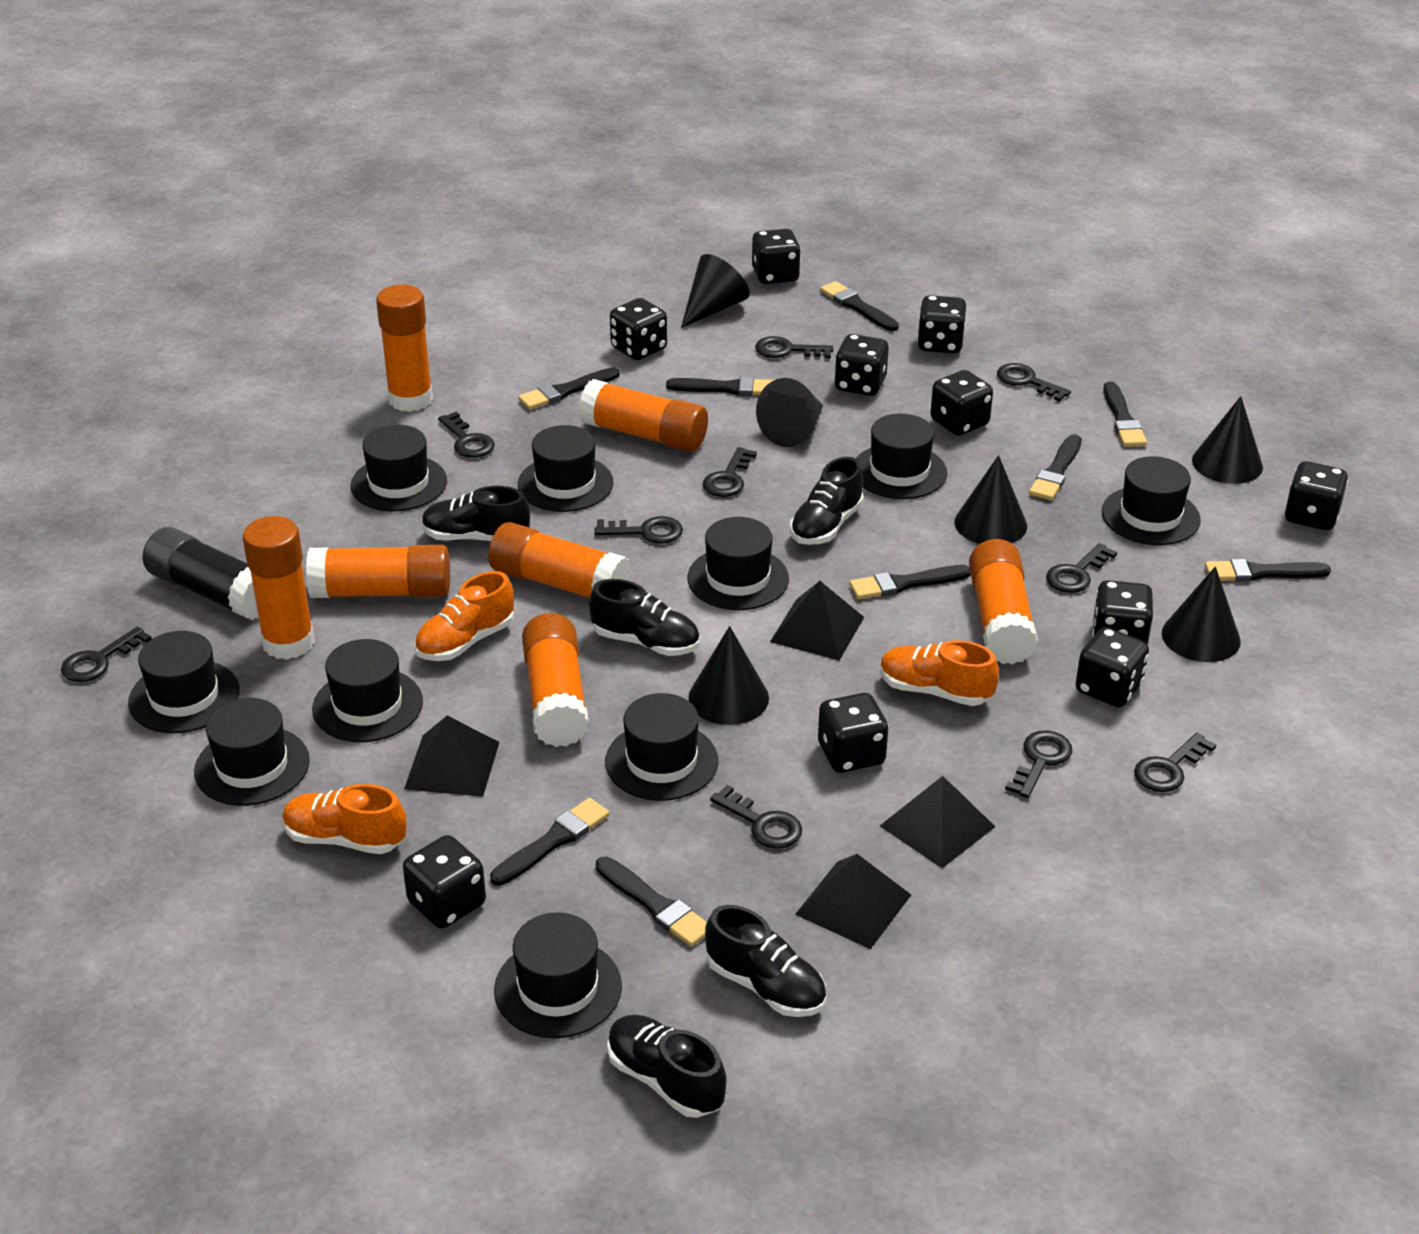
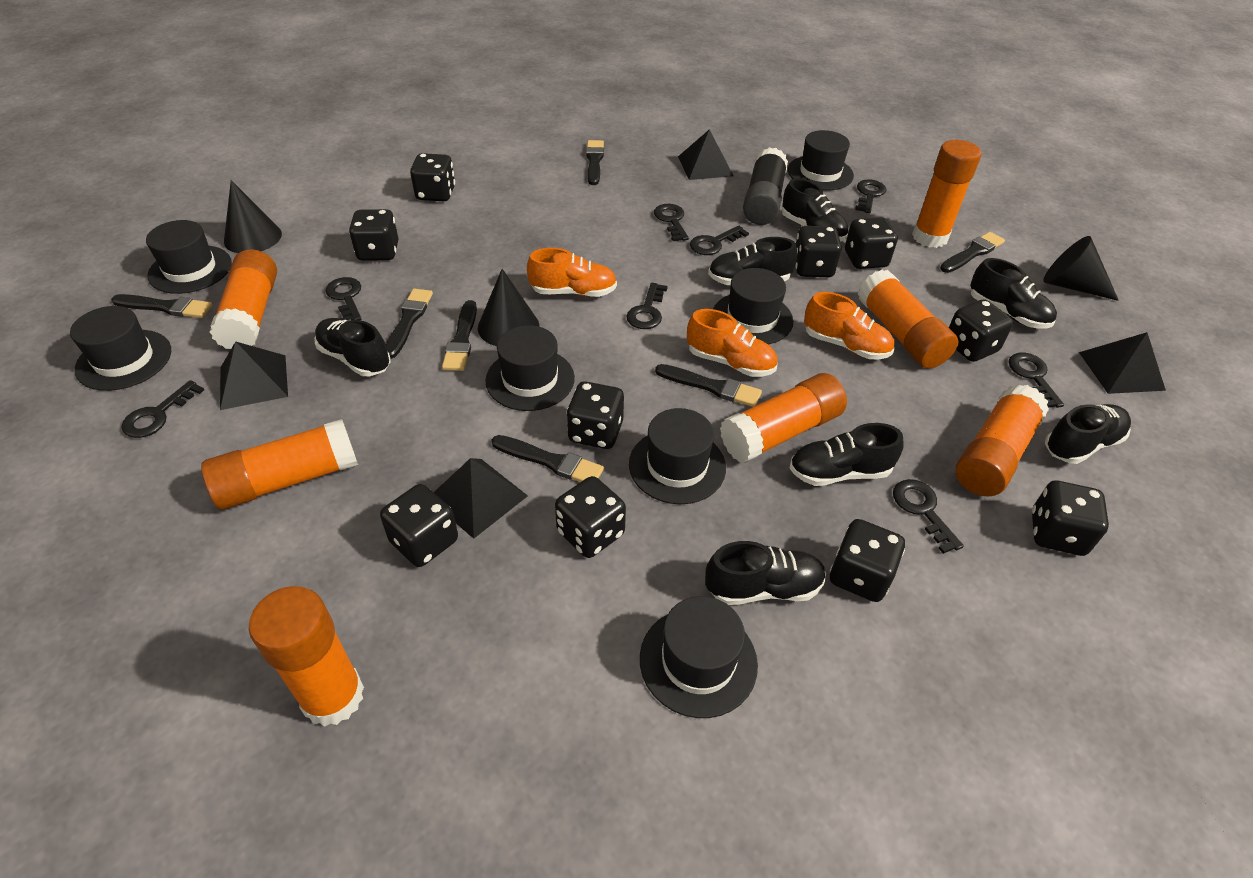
black brush: 9 -> 7
black cone: 6 -> 3
black hat: 10 -> 7
black key: 10 -> 8
black shoe: 5 -> 7

